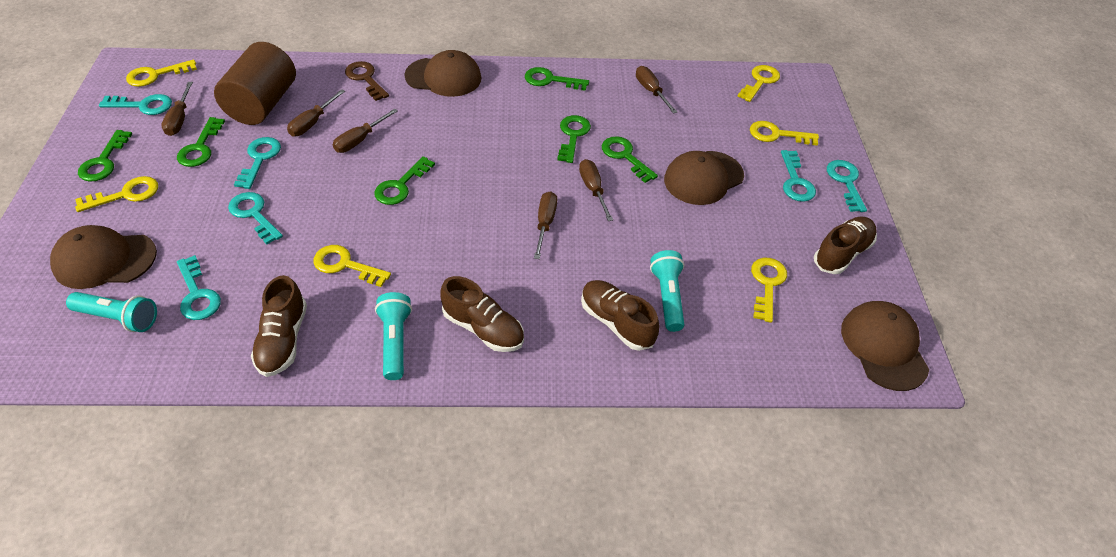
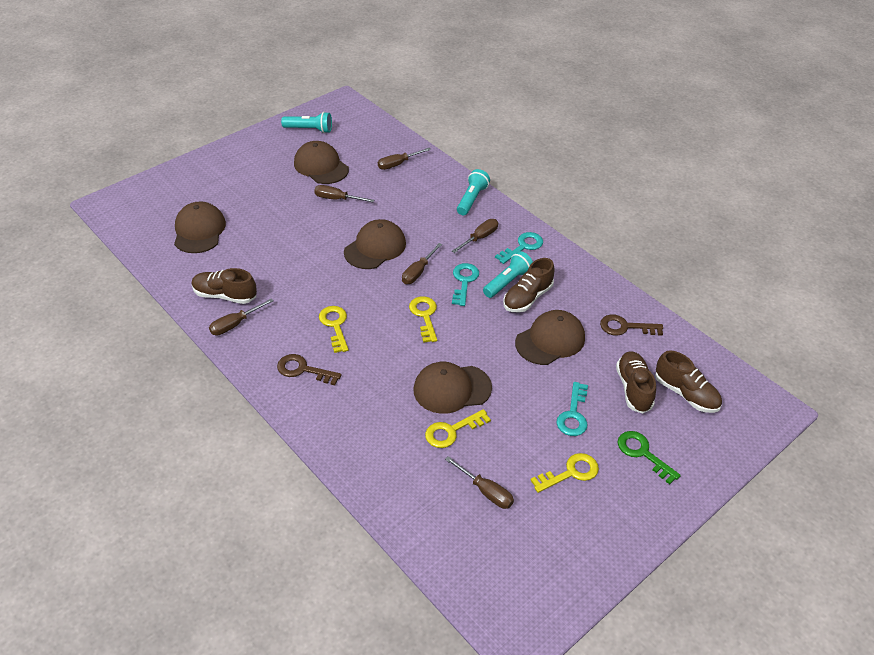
brown cap: 4 -> 5
brown cylinder: 1 -> 0
brown key: 1 -> 2
green key: 6 -> 1
turquoise key: 6 -> 3
yellow key: 6 -> 4

